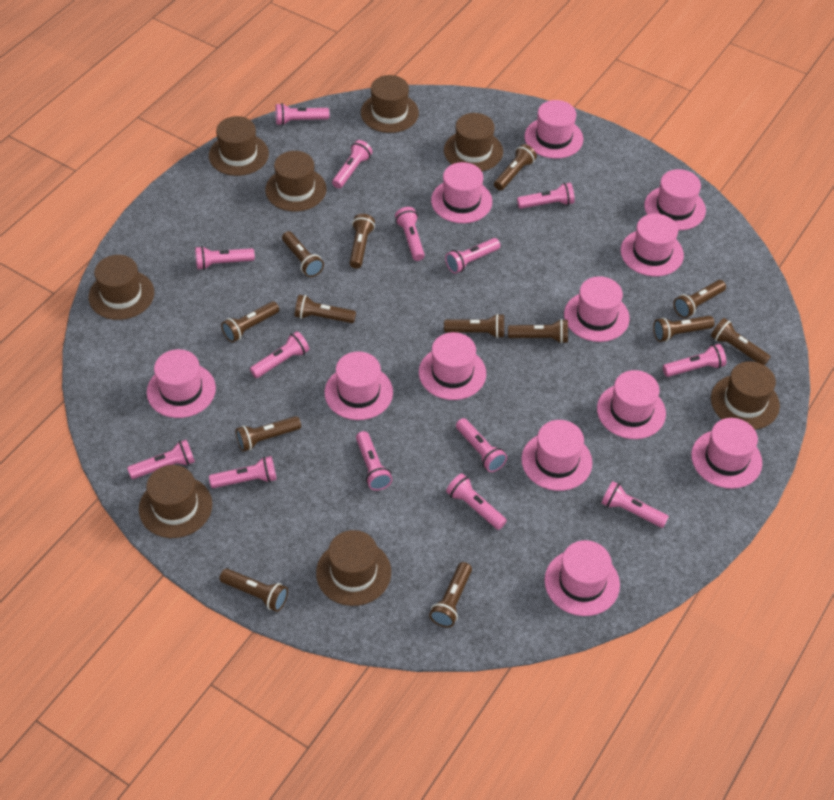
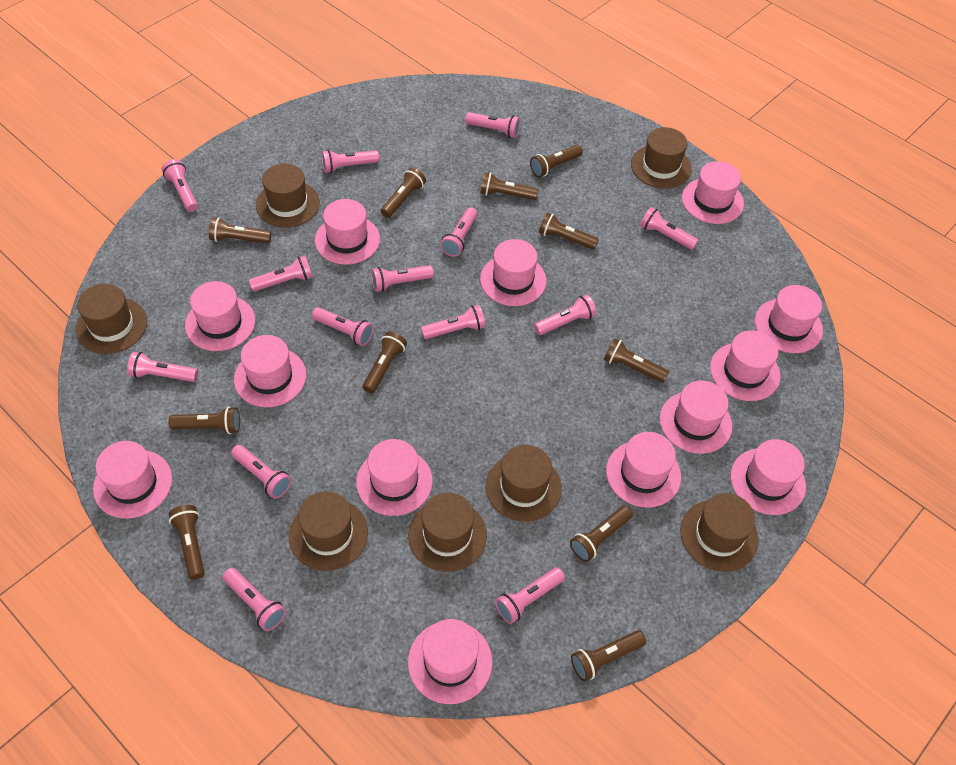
brown flashlight: 13 -> 11
brown hat: 8 -> 7
pink hat: 12 -> 13

